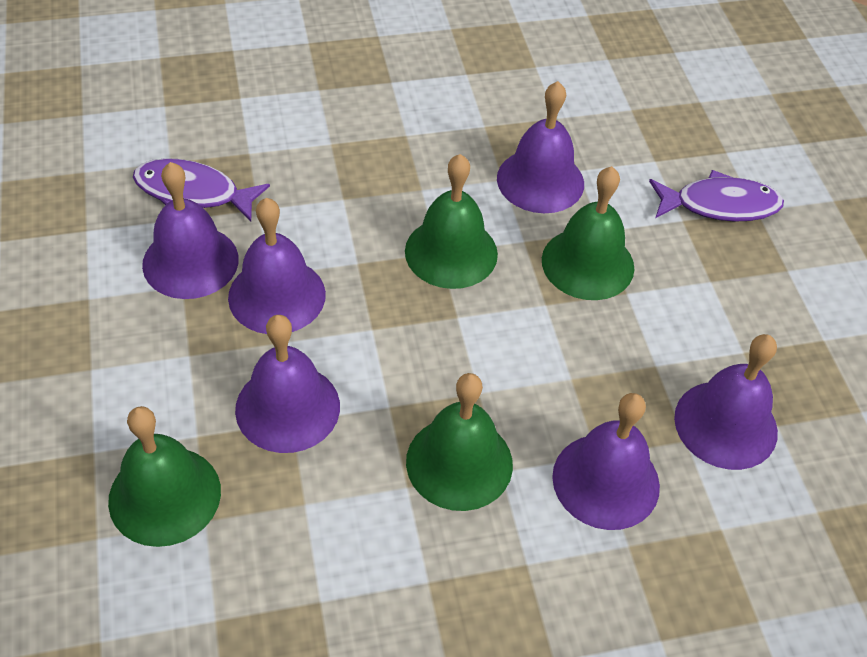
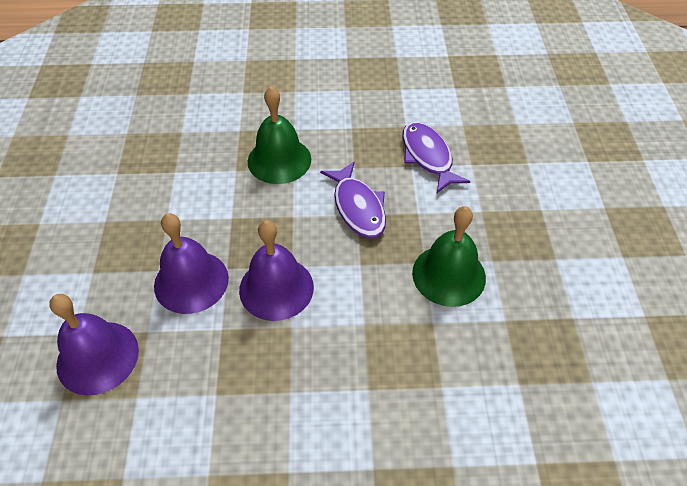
green bell: 4 -> 2
purple bell: 6 -> 3

